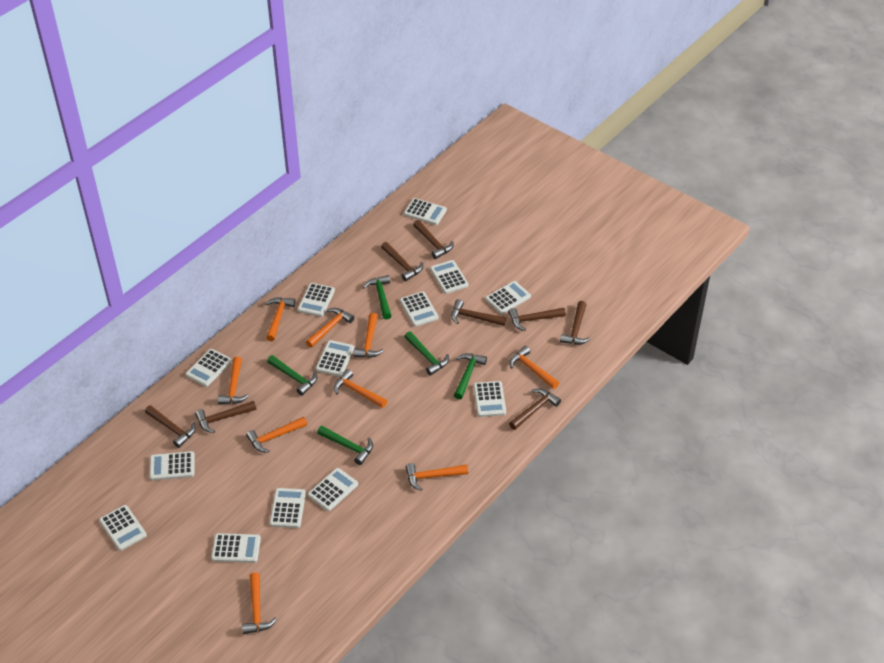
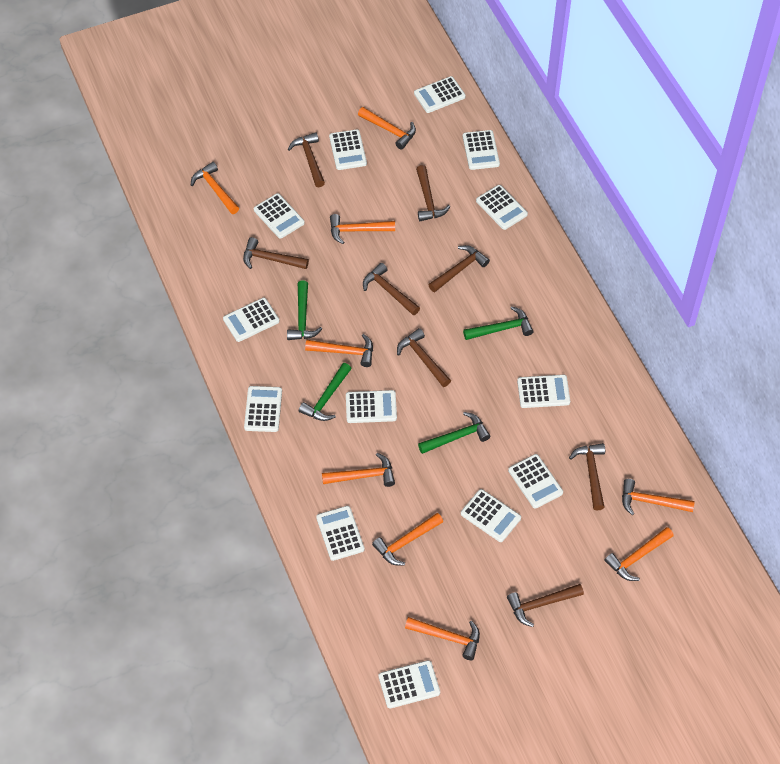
green hammer: 5 -> 4

